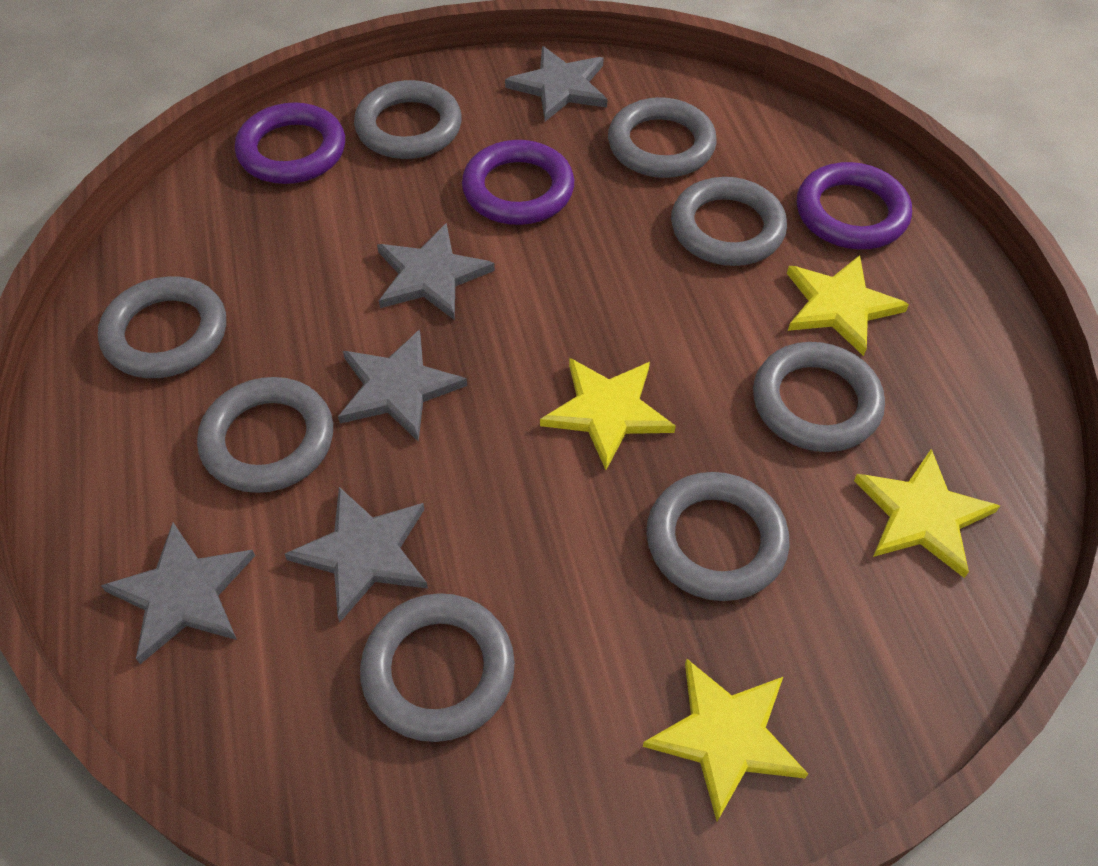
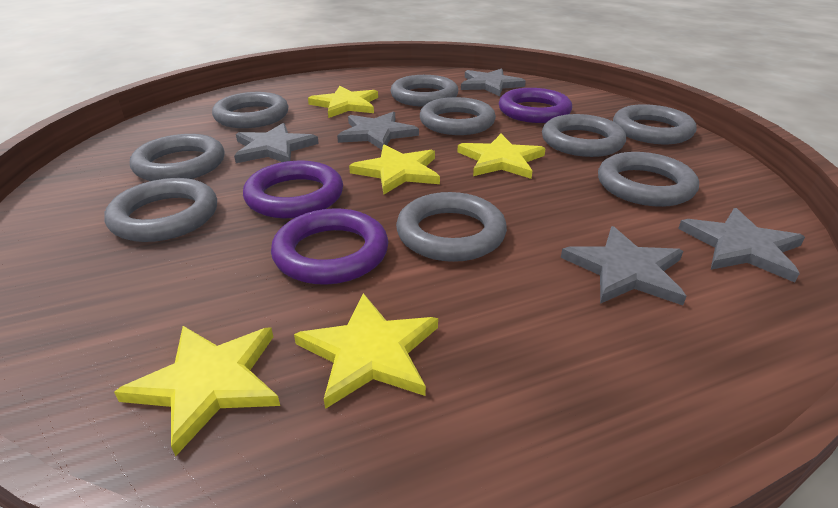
grey ring: 8 -> 9
yellow star: 4 -> 5

